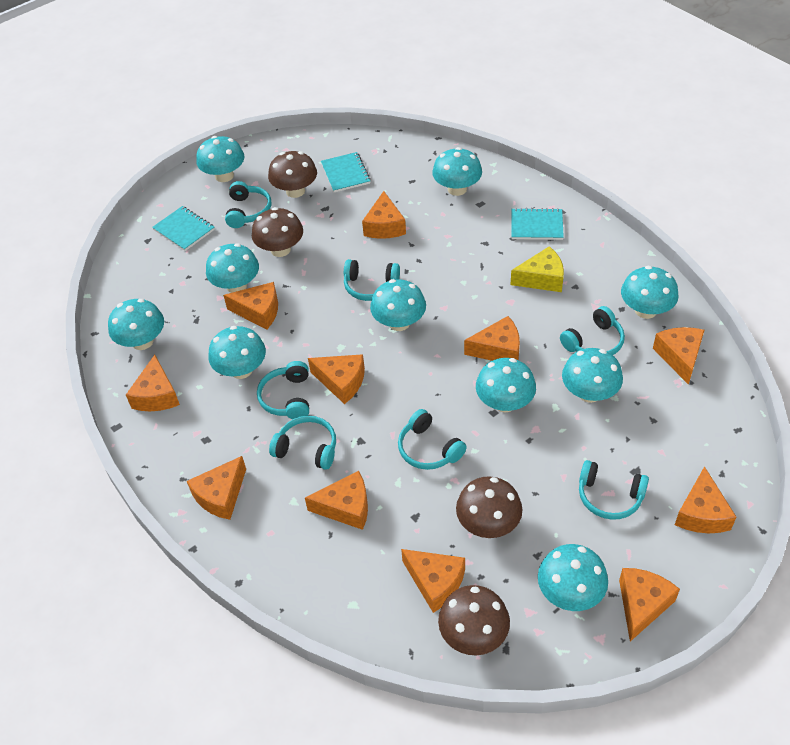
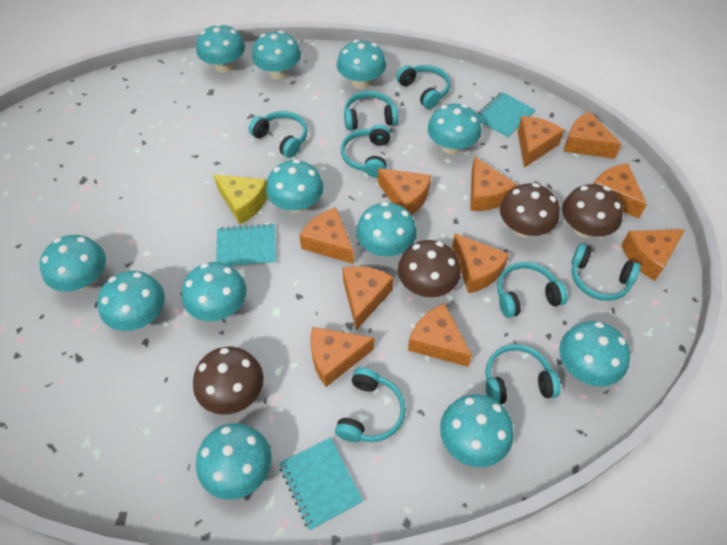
turquoise headphones: 7 -> 8
turquoise mushroom: 10 -> 12

